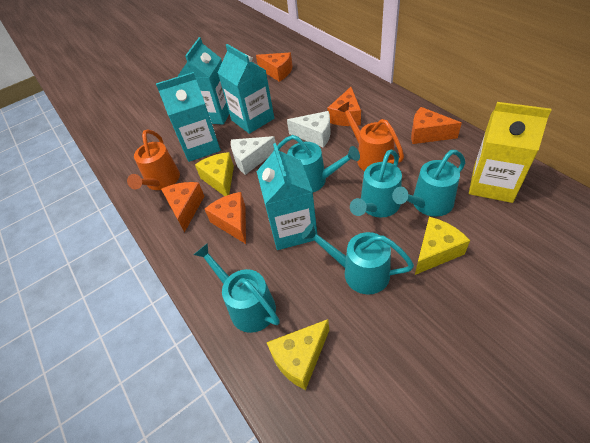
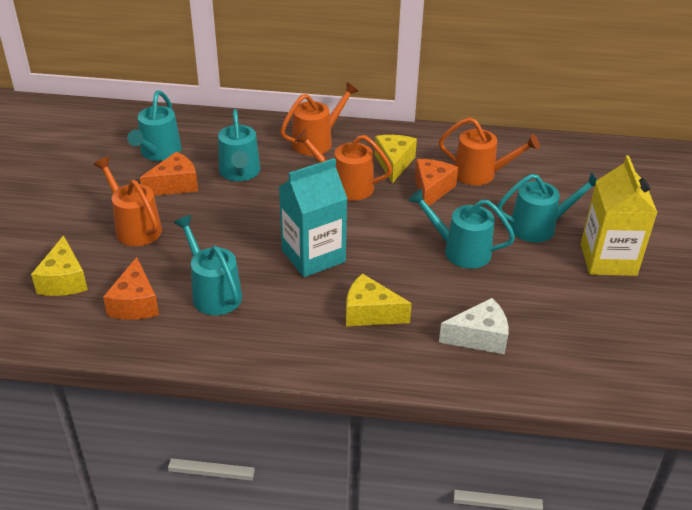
orange cheese: 5 -> 3
orange watering can: 2 -> 4
turquoise carton: 4 -> 1
white cheese: 2 -> 1

